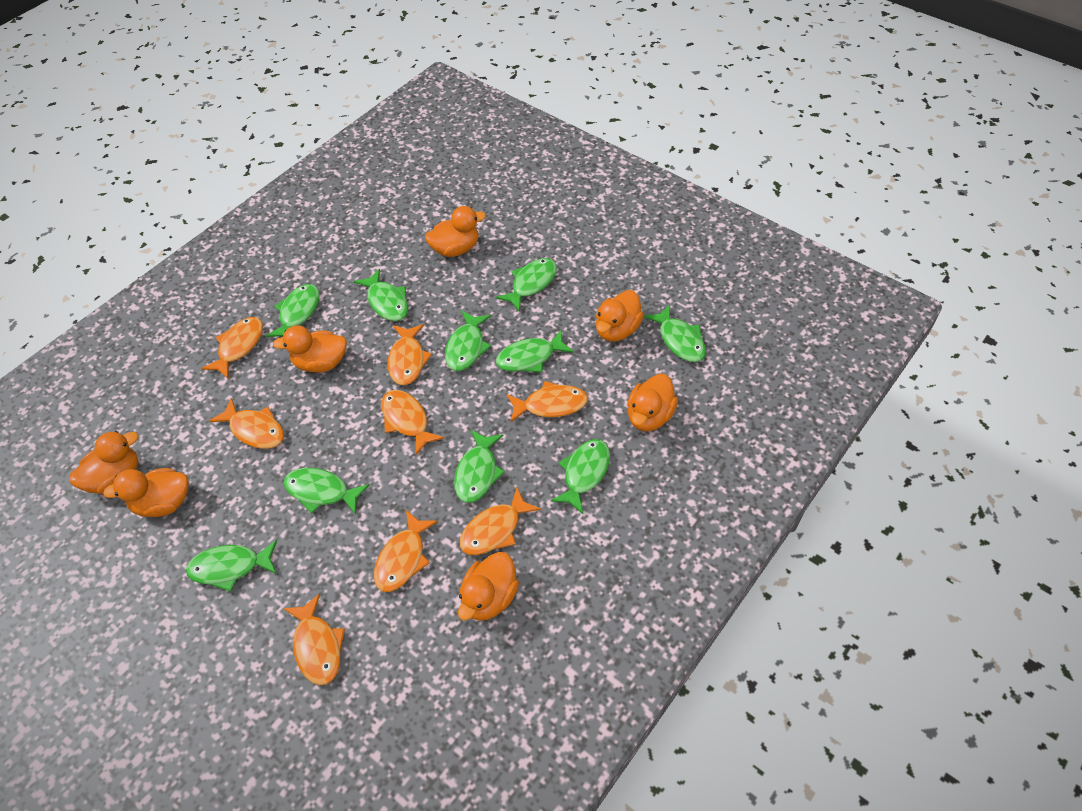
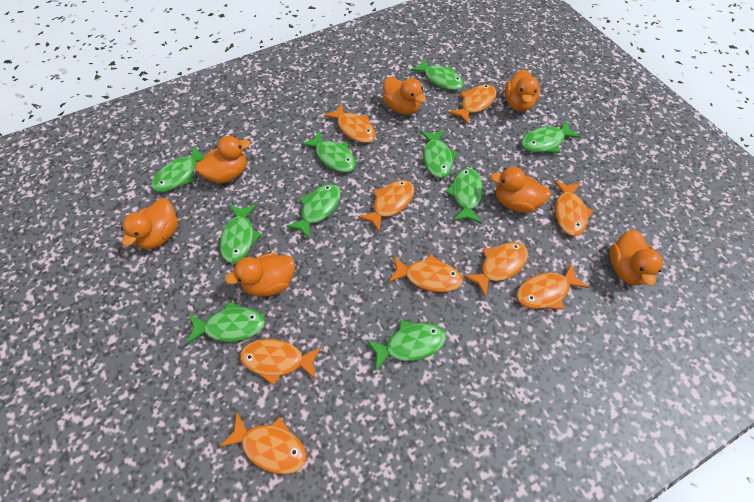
orange fish: 8 -> 9

